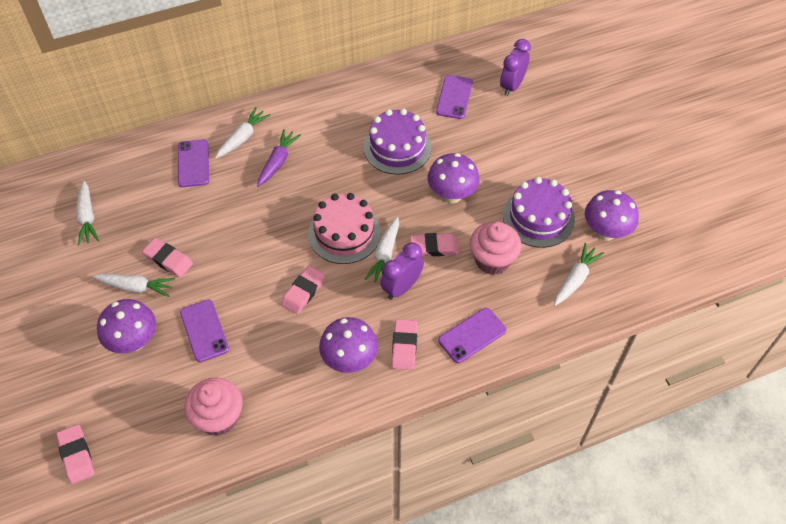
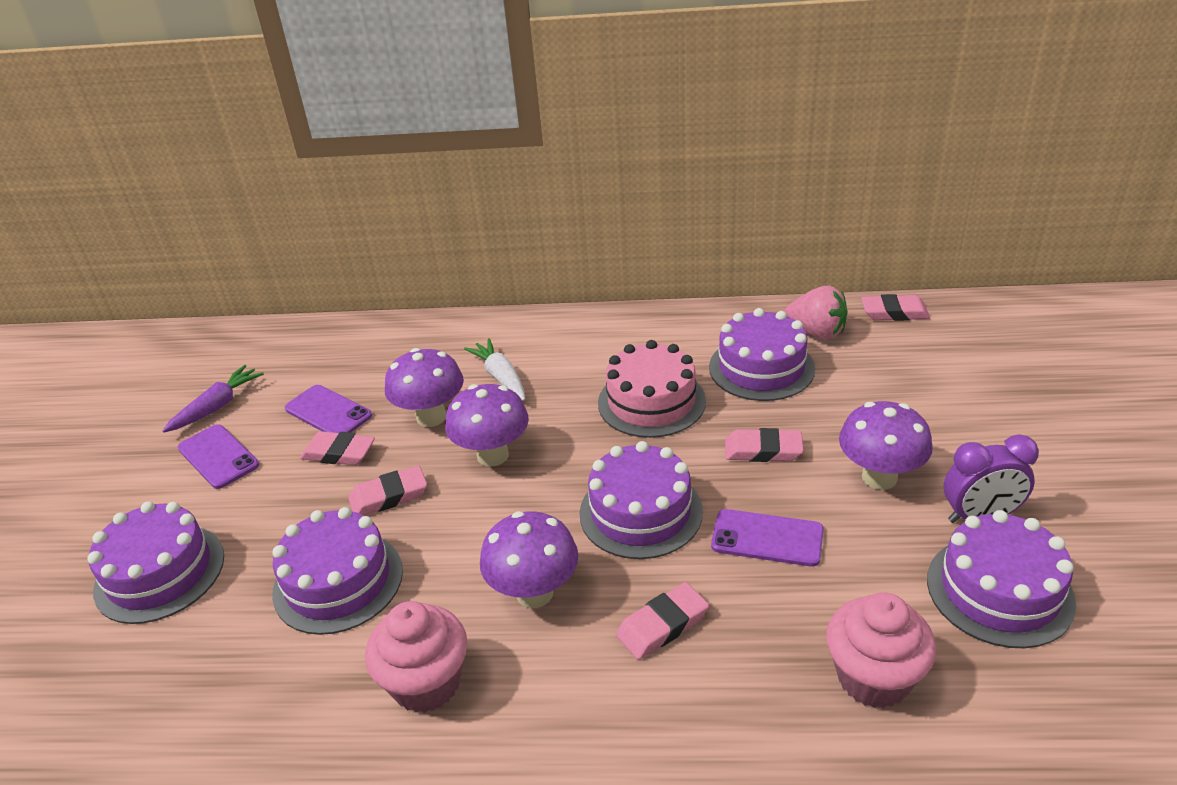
pink strawberry: 0 -> 1
purple cake: 2 -> 5
purple clock: 2 -> 1
purple phone: 4 -> 3
white carrot: 5 -> 1

